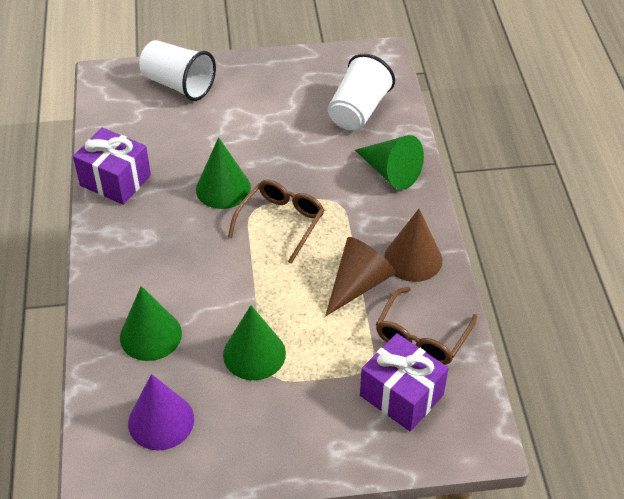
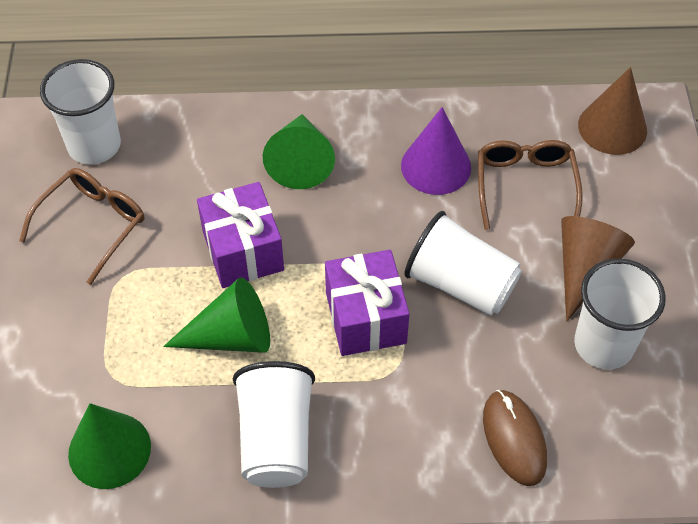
brown mouse: 0 -> 1
green cone: 4 -> 3
white cup: 2 -> 4

